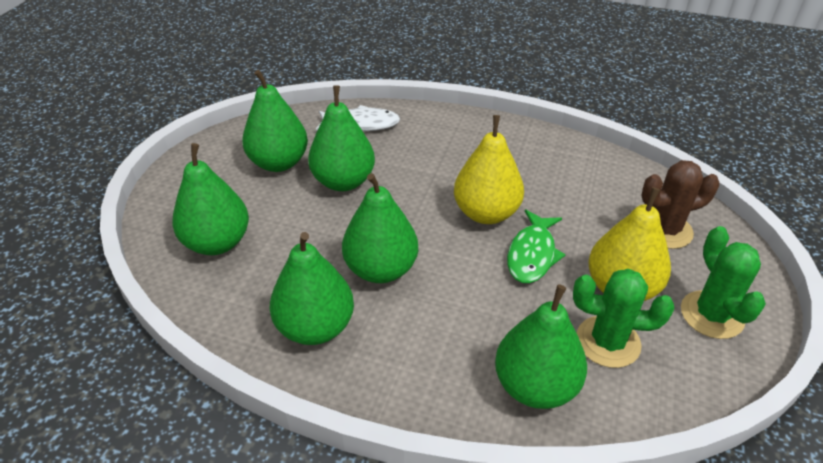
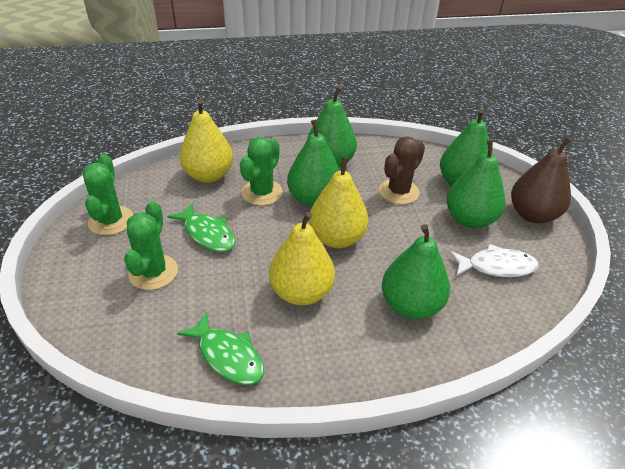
brown pear: 0 -> 1
green cactus: 2 -> 3
green fish: 1 -> 2
green pear: 6 -> 5
yellow pear: 2 -> 3

